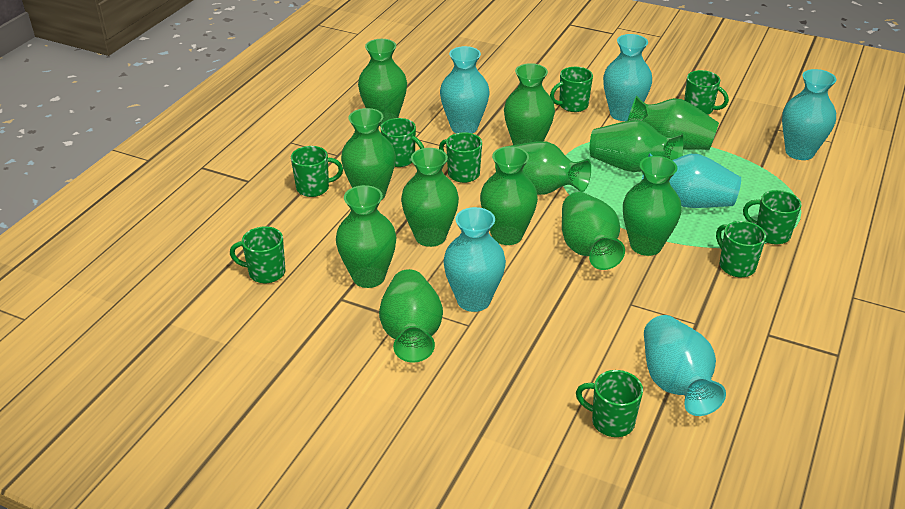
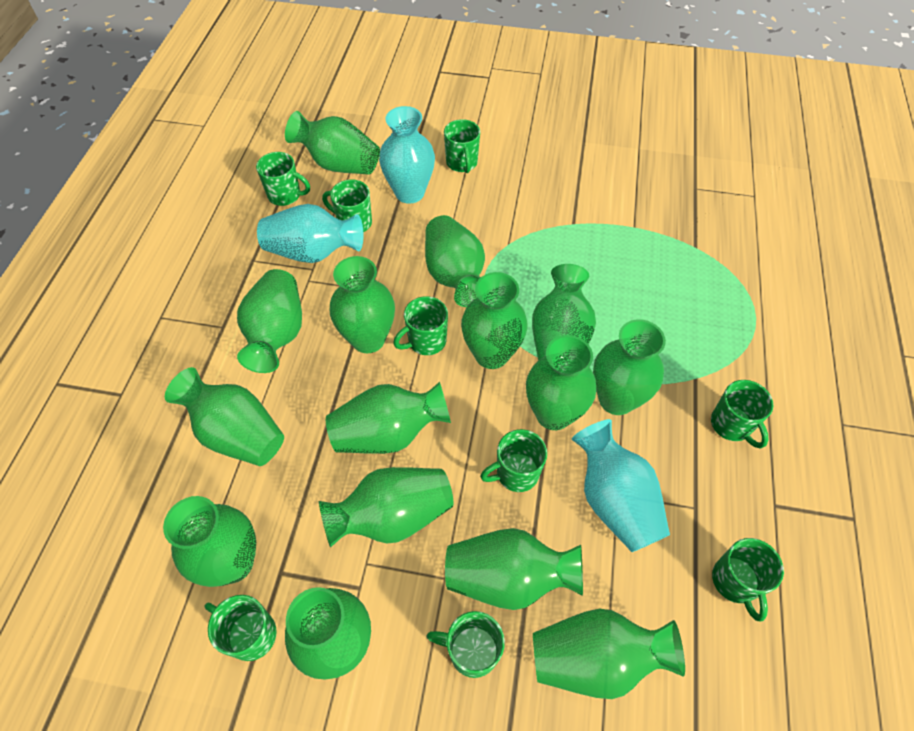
green vase: 12 -> 15
turquoise vase: 6 -> 3

